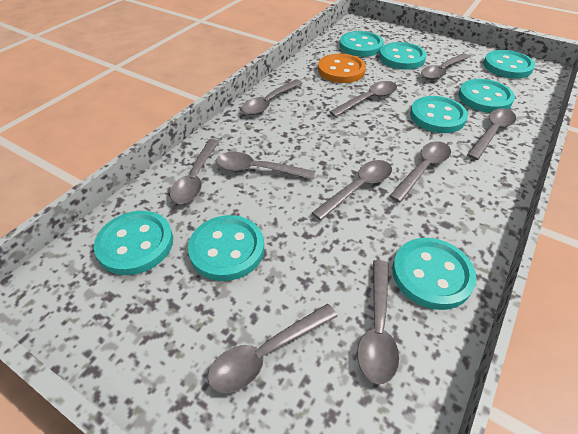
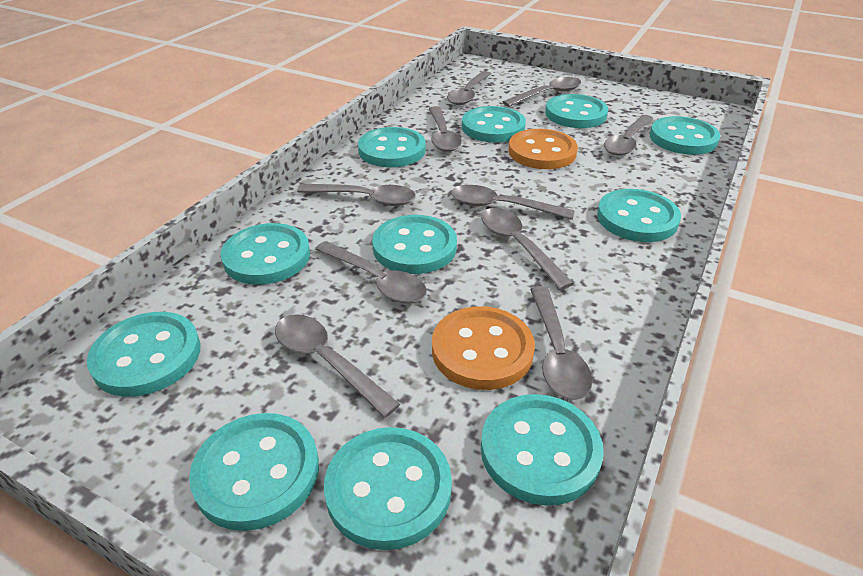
orange button: 1 -> 2
turquoise button: 8 -> 11

